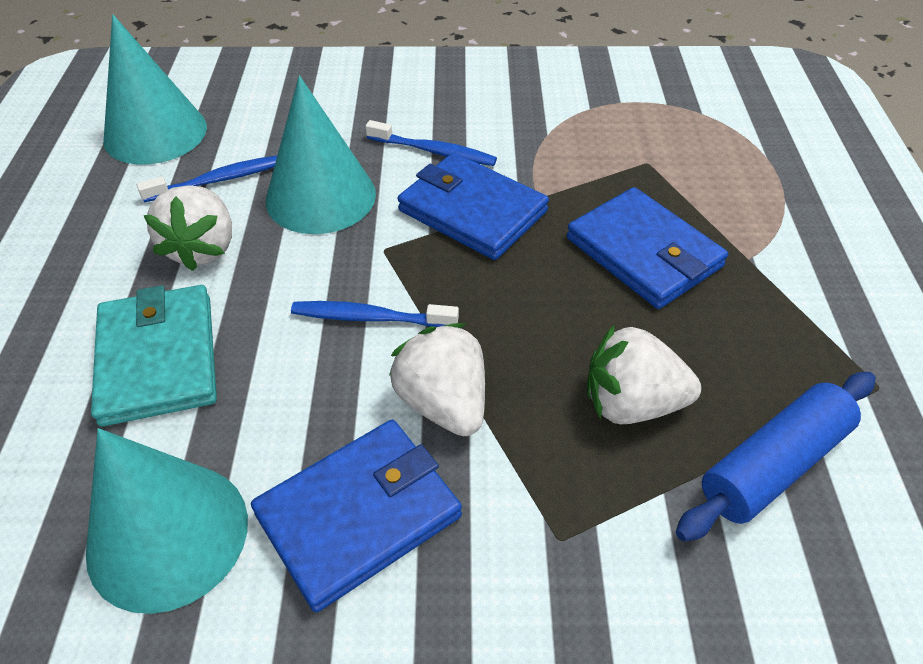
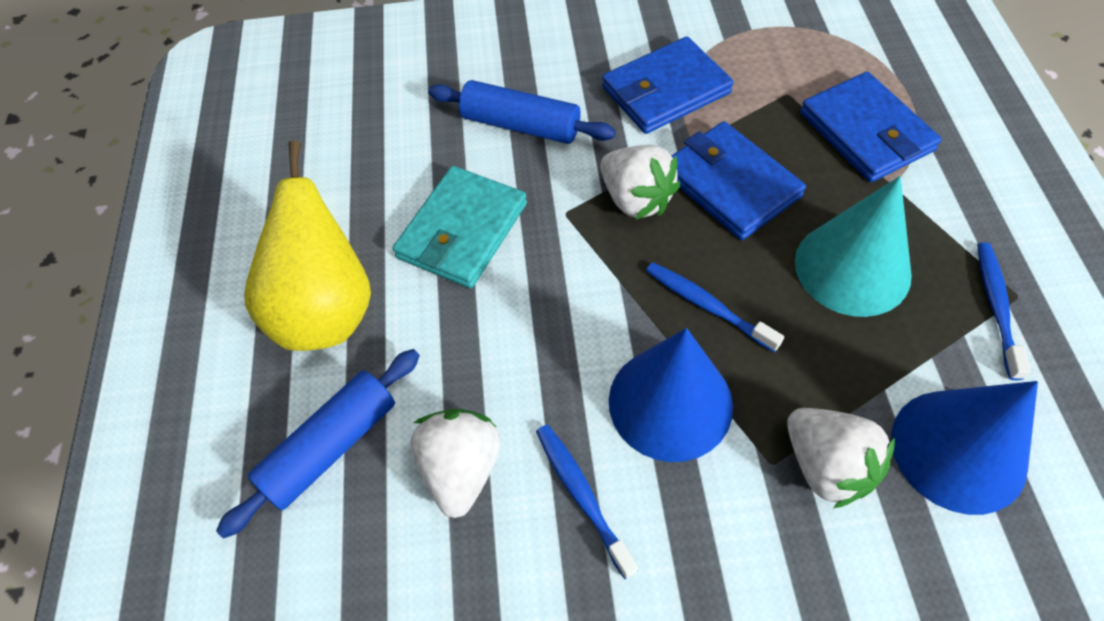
blue cone: 0 -> 2
blue rolling pin: 1 -> 2
turquoise cone: 3 -> 1
yellow pear: 0 -> 1

